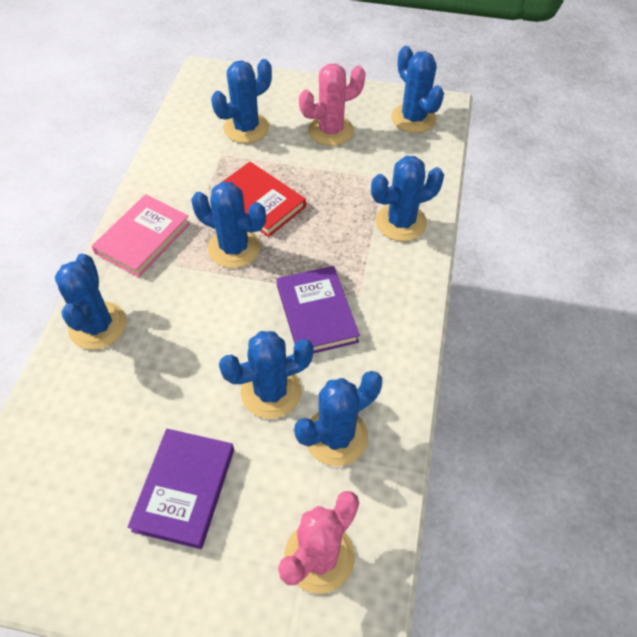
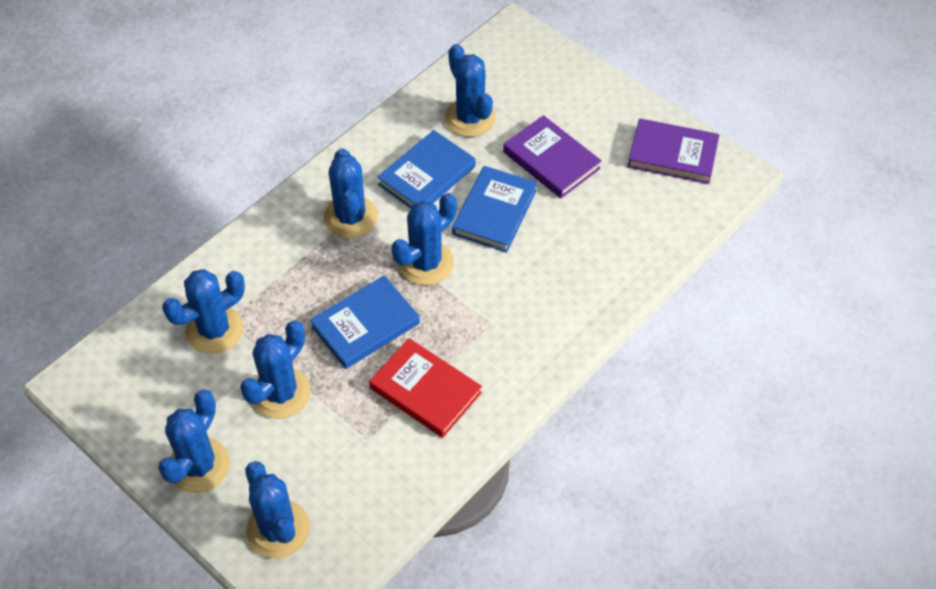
blue book: 0 -> 3
pink book: 1 -> 0
pink cactus: 2 -> 0

